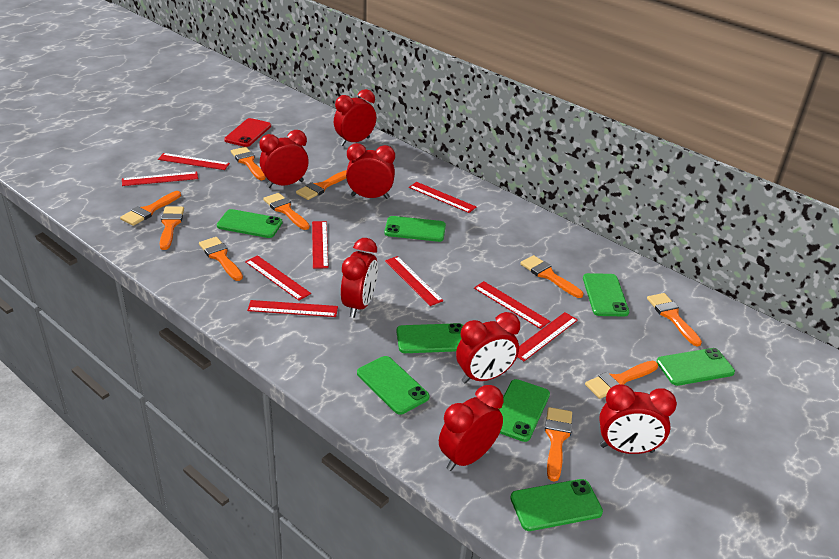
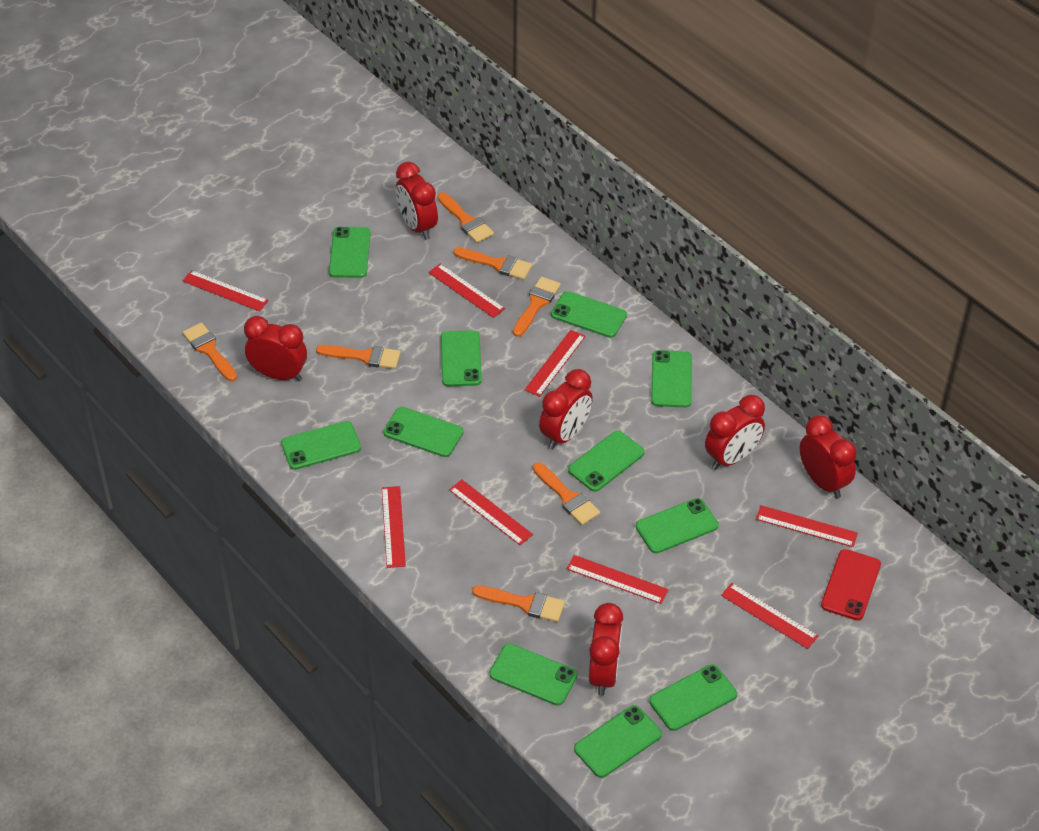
green phone: 8 -> 11
orange brush: 10 -> 7
red clock: 7 -> 6
red ruler: 9 -> 8

